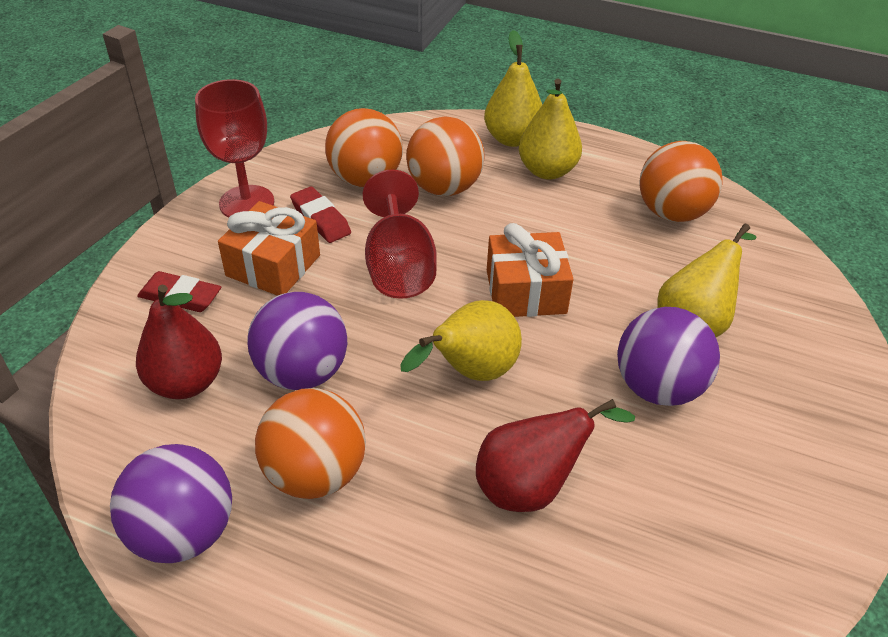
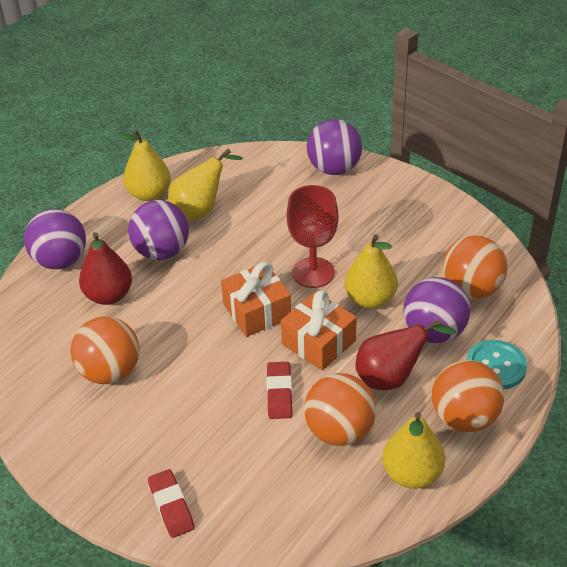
purple ball: 3 -> 4
red goblet: 2 -> 1
turquoise button: 0 -> 1

